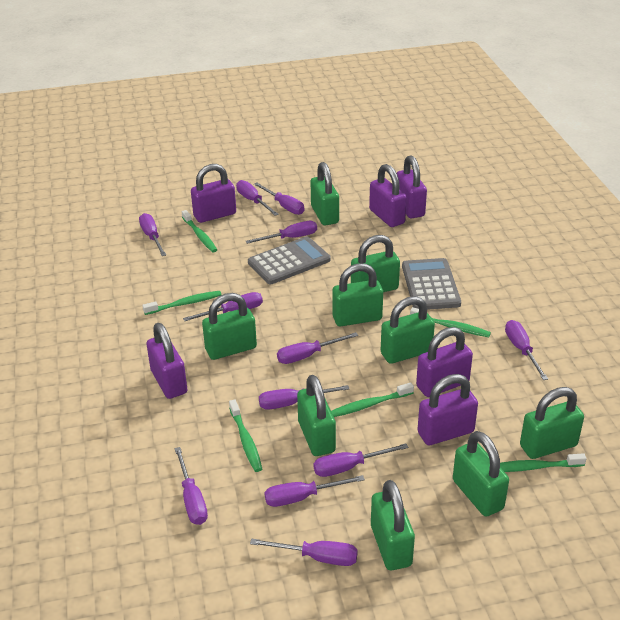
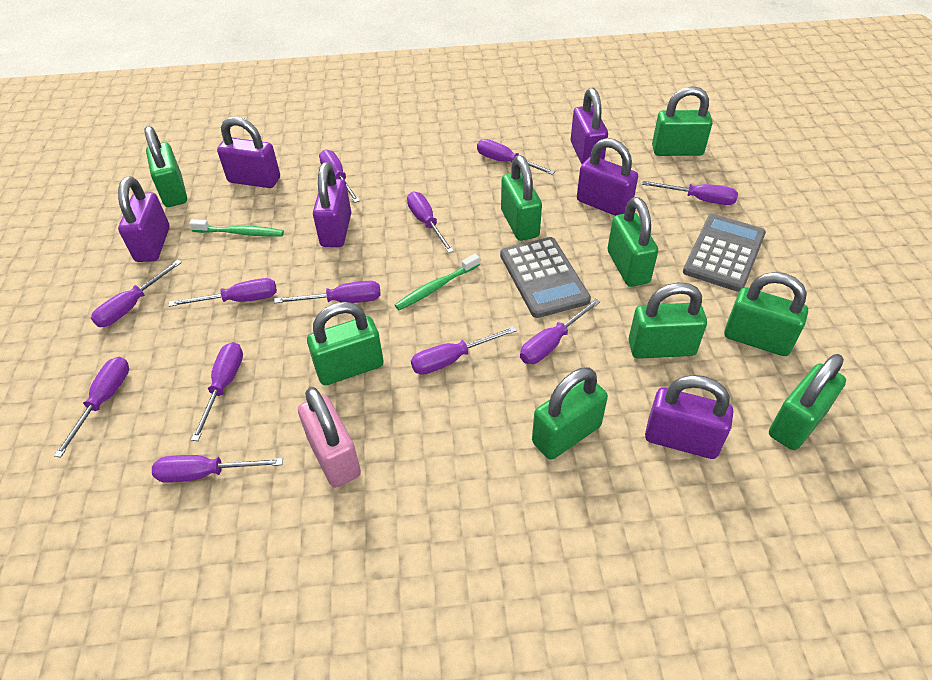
green toothbrush: 6 -> 2
pink padlock: 0 -> 1

